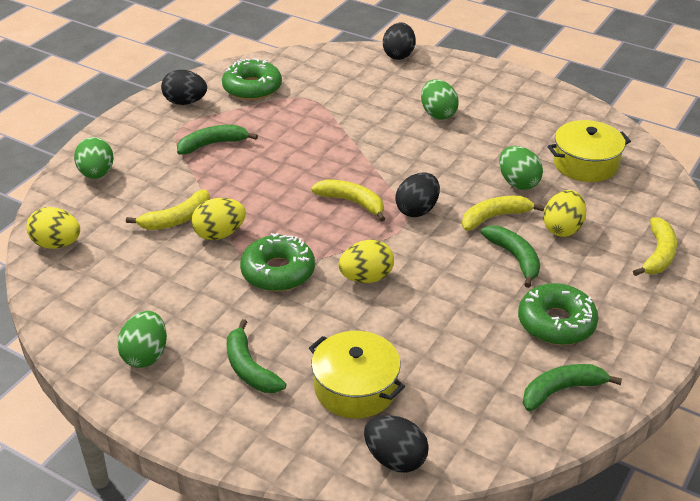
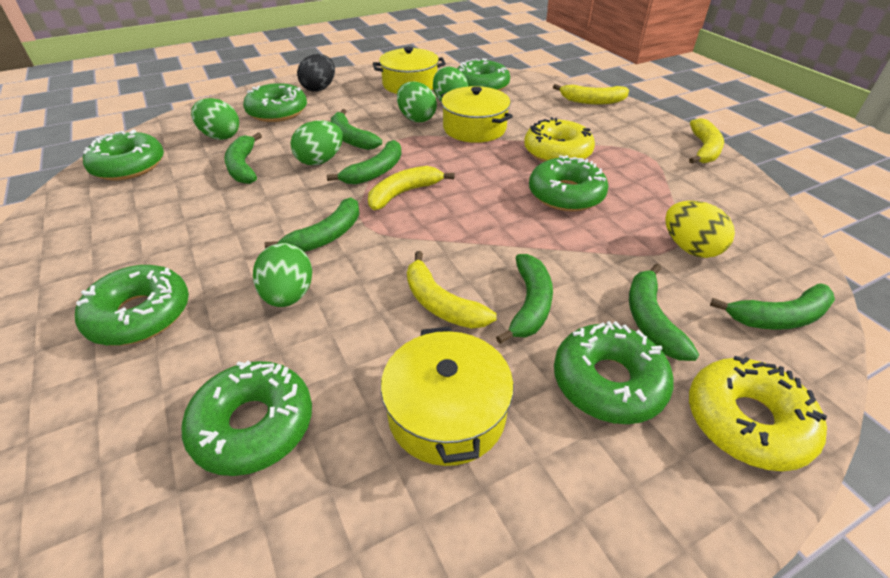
black egg: 4 -> 1
green banana: 4 -> 7
green donut: 3 -> 7
green egg: 4 -> 5
yellow donut: 0 -> 2
yellow egg: 4 -> 1
yellow pot: 2 -> 3

